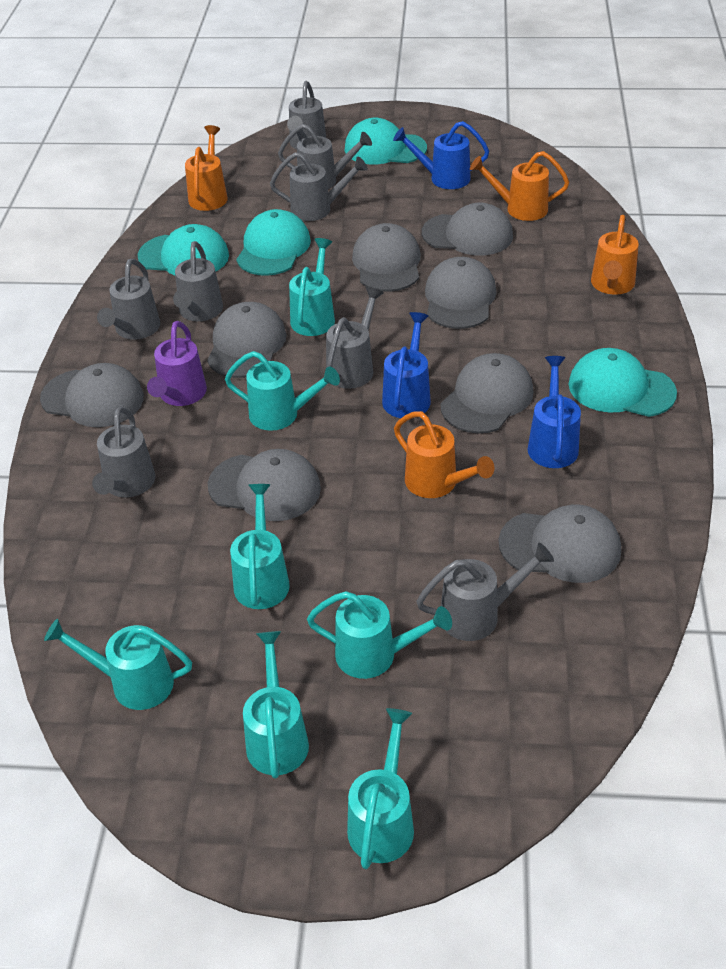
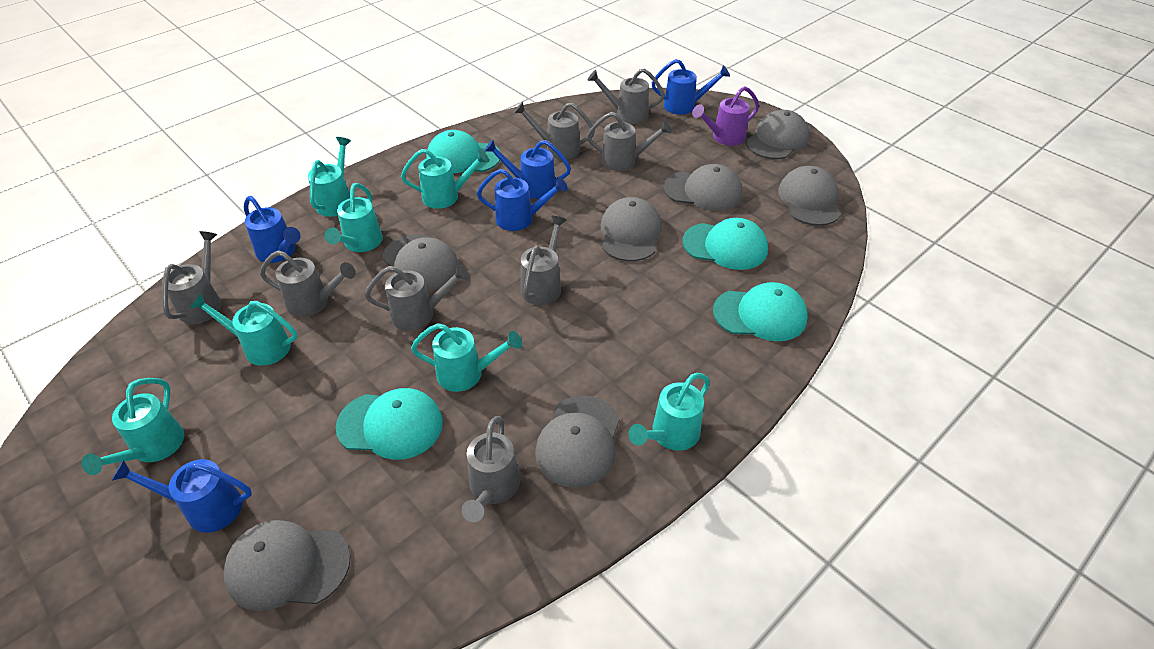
blue watering can: 3 -> 5
grey cap: 8 -> 7
orange watering can: 4 -> 0

